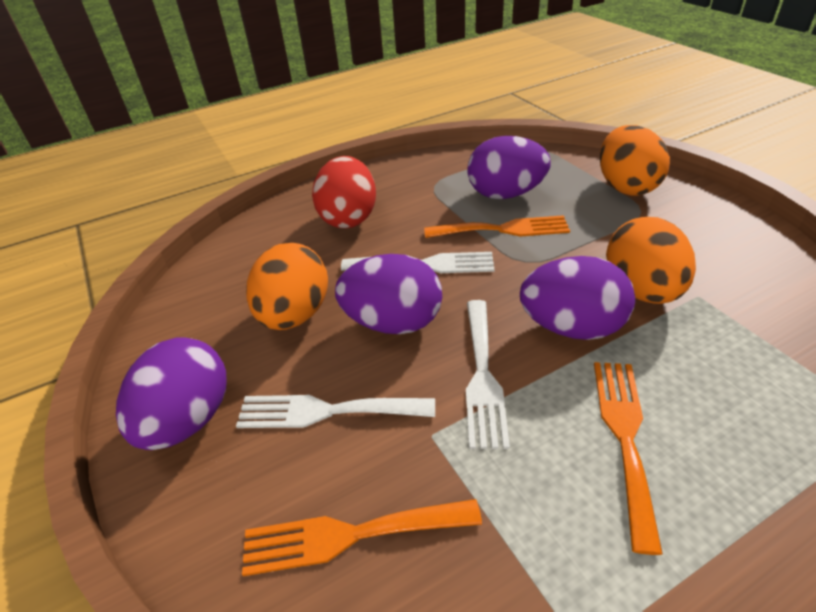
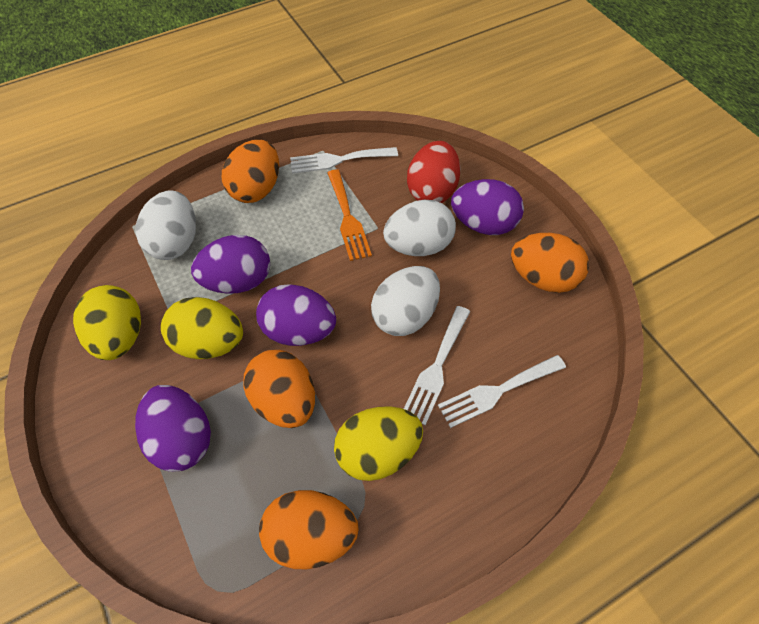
orange egg: 3 -> 4
orange fork: 3 -> 1
white egg: 0 -> 3
yellow egg: 0 -> 3

